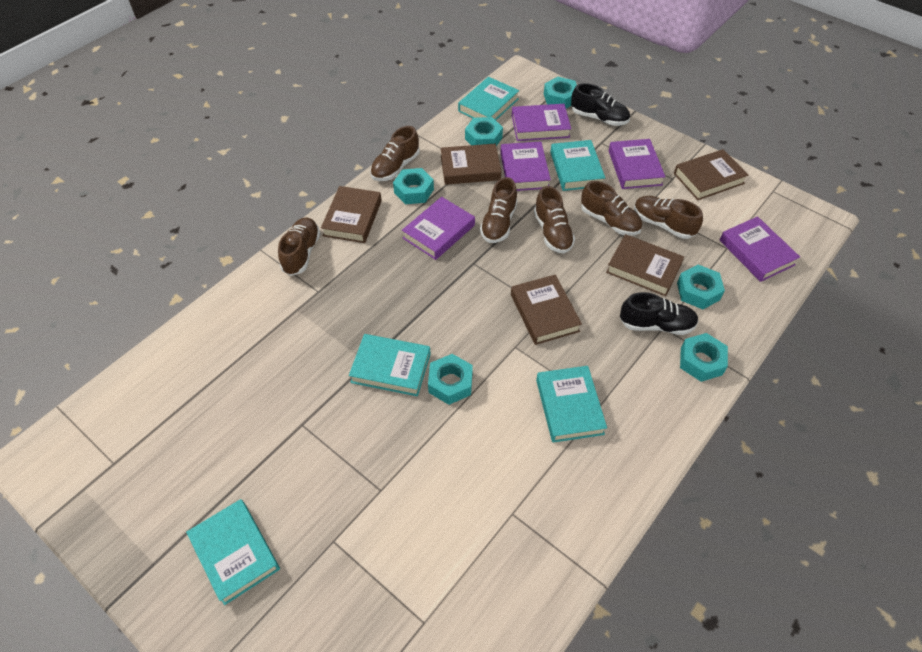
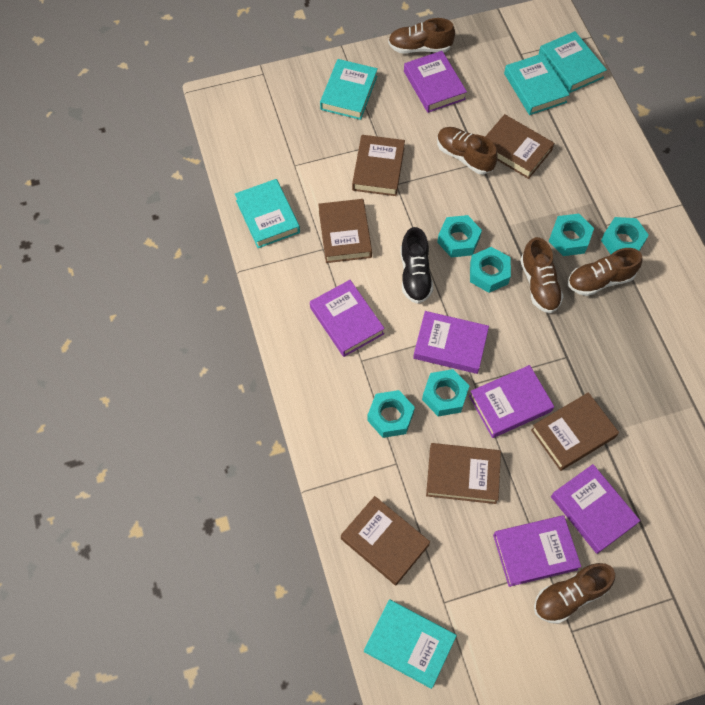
black shoe: 2 -> 1
brown book: 5 -> 6
brown shoe: 6 -> 5
purple book: 5 -> 6

